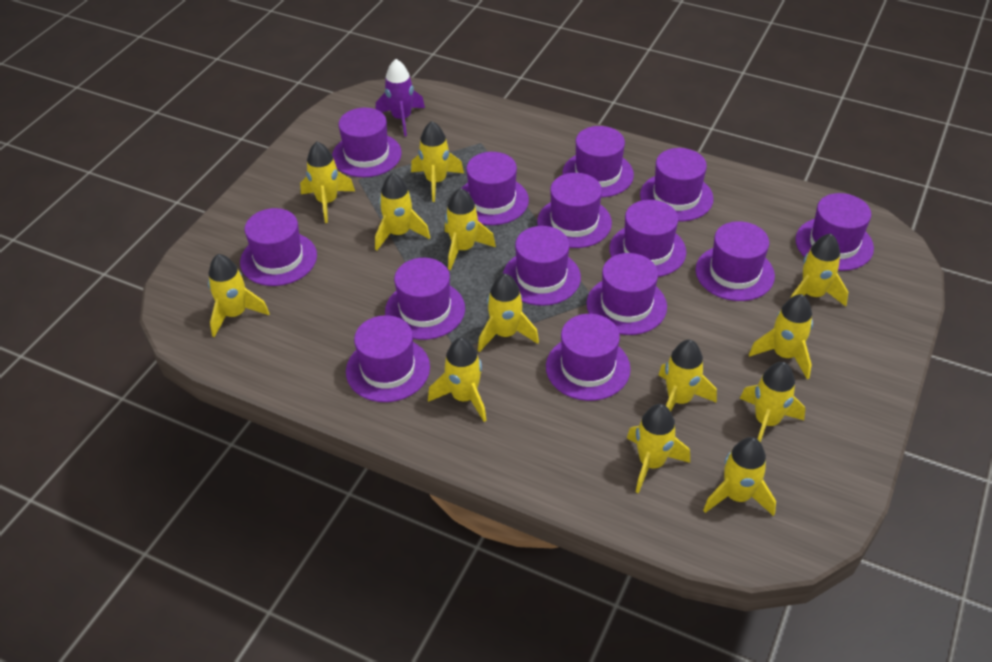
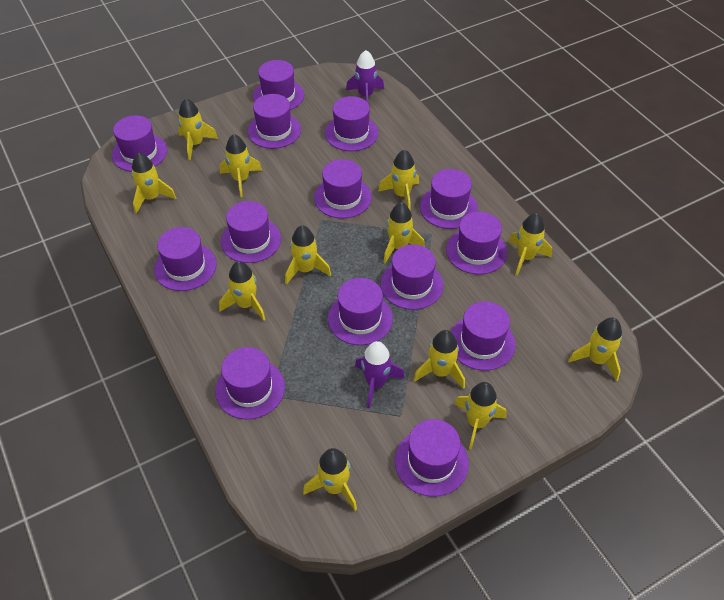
purple rocket: 1 -> 2
yellow rocket: 13 -> 12

